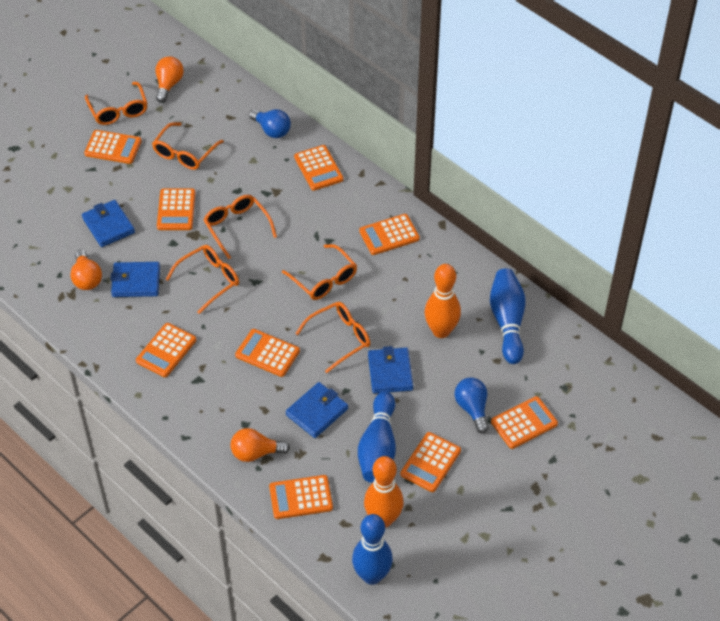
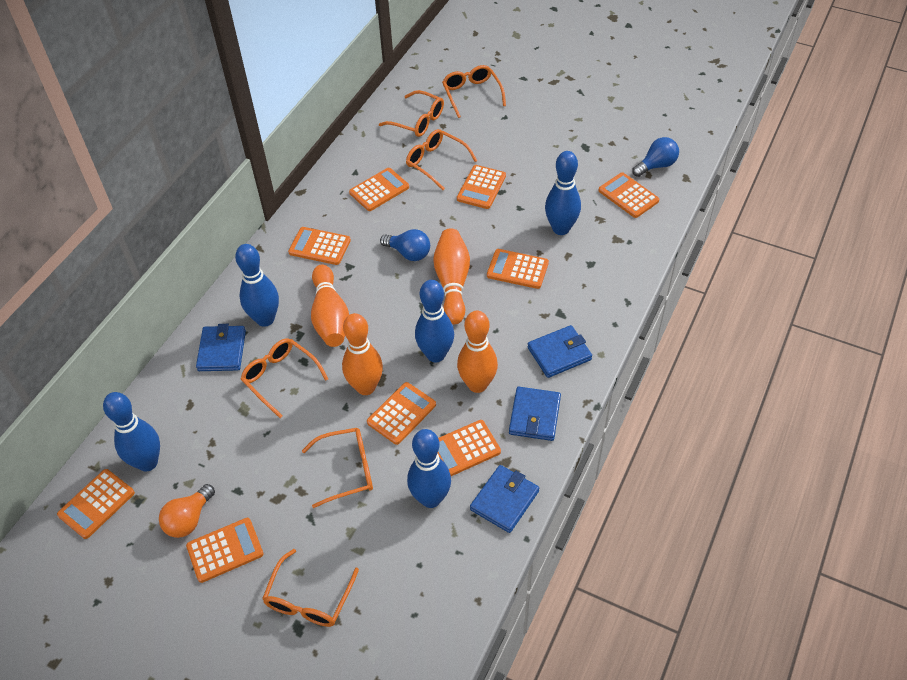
blue bowling pin: 3 -> 5
orange bowling pin: 2 -> 4
orange light bulb: 3 -> 1

